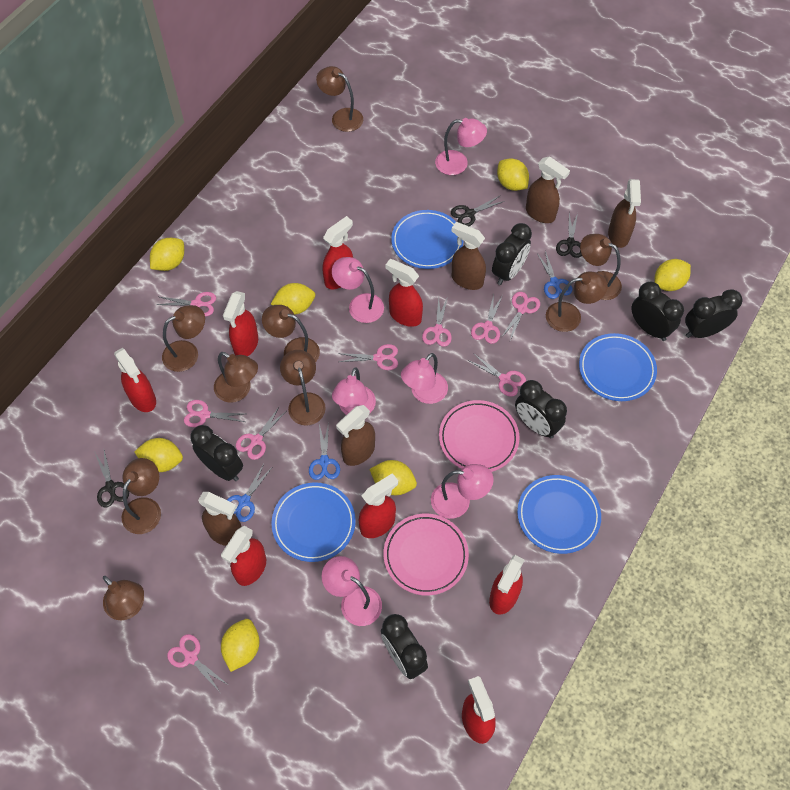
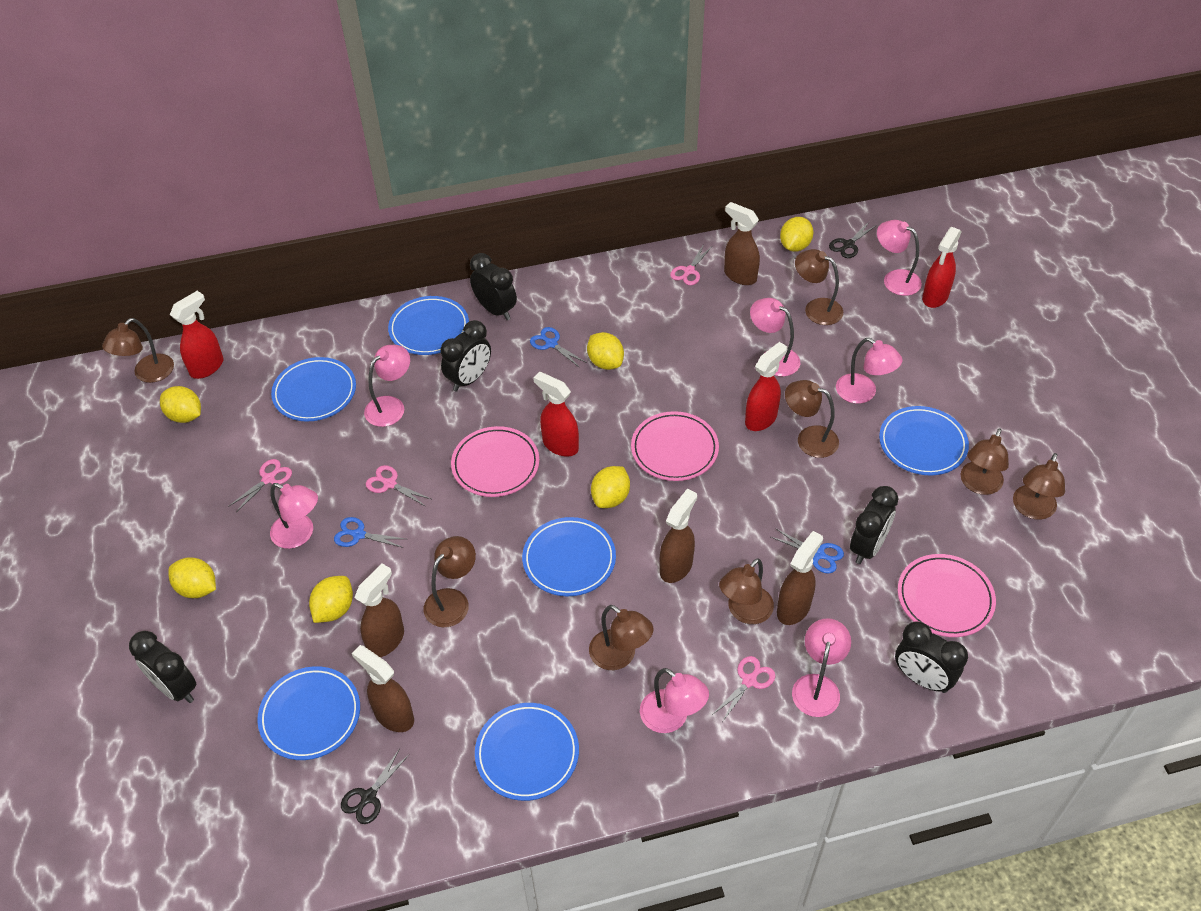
black clock: 6 -> 5
black scissors: 3 -> 2
blue plate: 4 -> 6
brown lamp: 9 -> 8
pink lamp: 6 -> 7
pink plate: 2 -> 3
pink scissors: 9 -> 4
red spray bottle: 8 -> 4
yellow lemon: 7 -> 6

